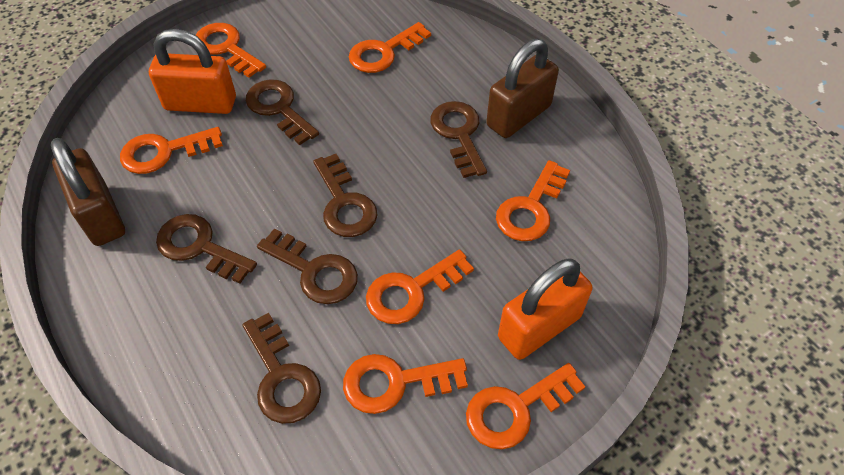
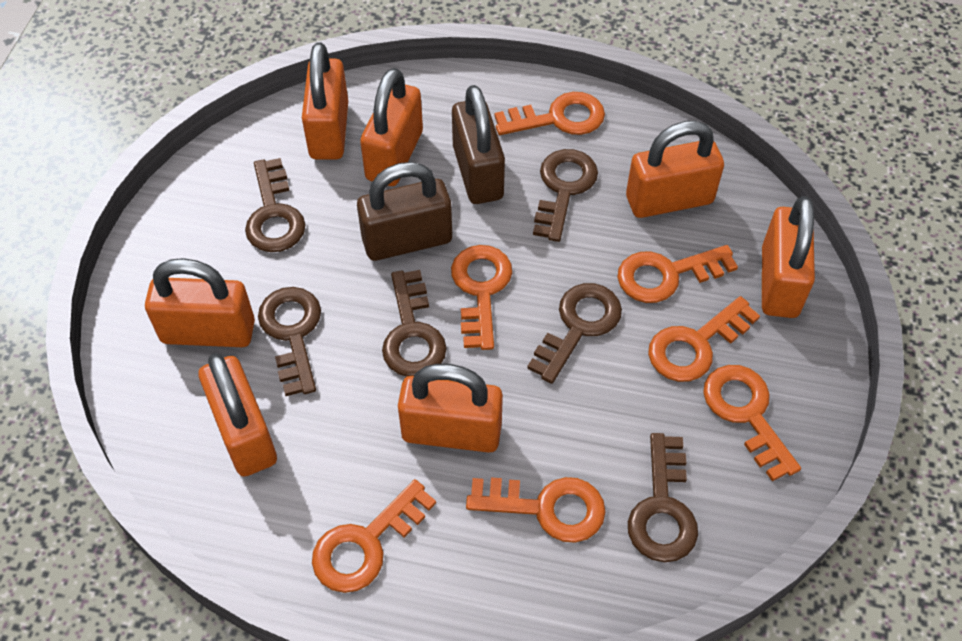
orange padlock: 2 -> 7

